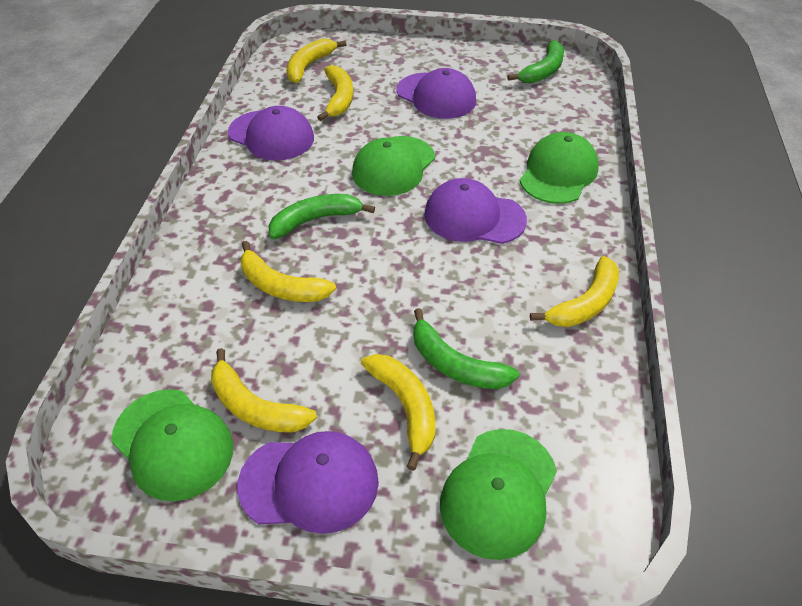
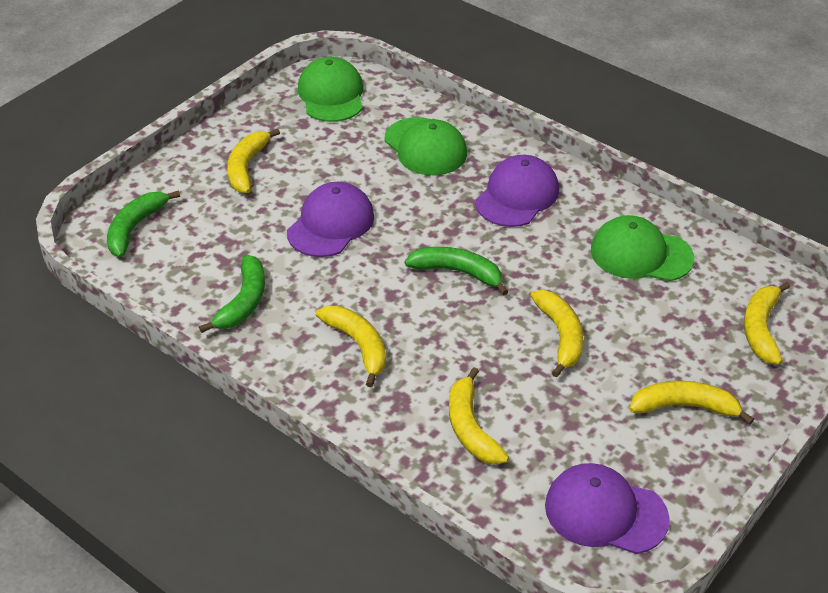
green cap: 4 -> 3
purple cap: 4 -> 3

